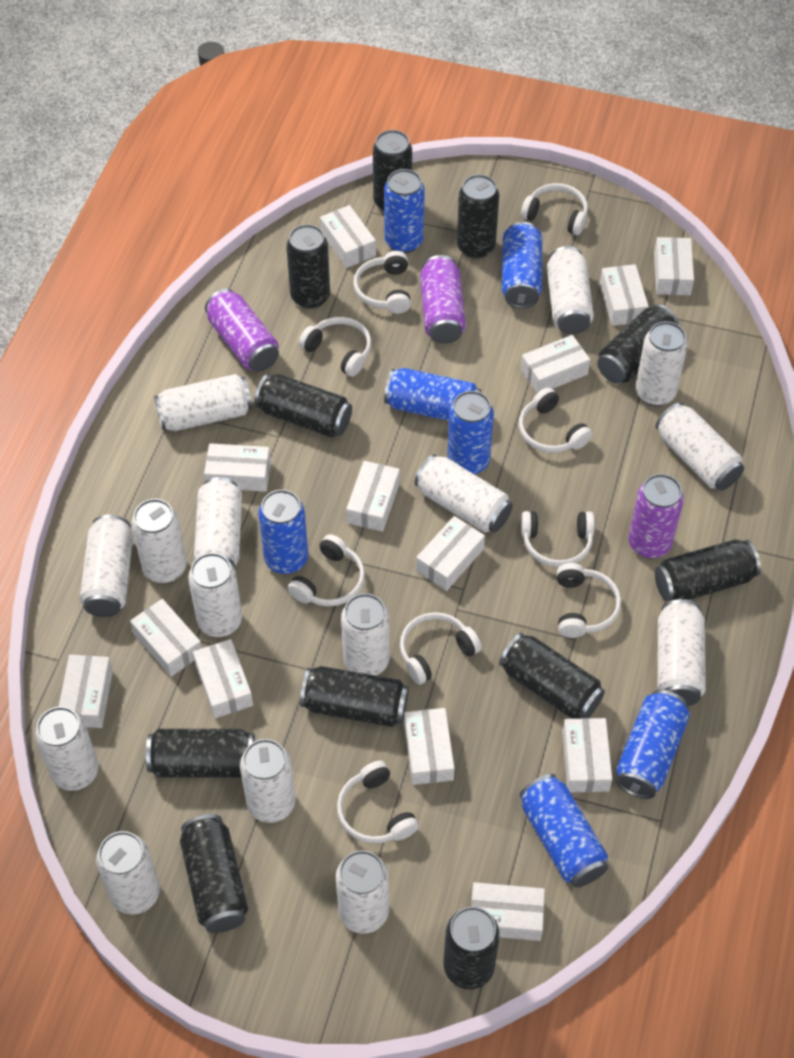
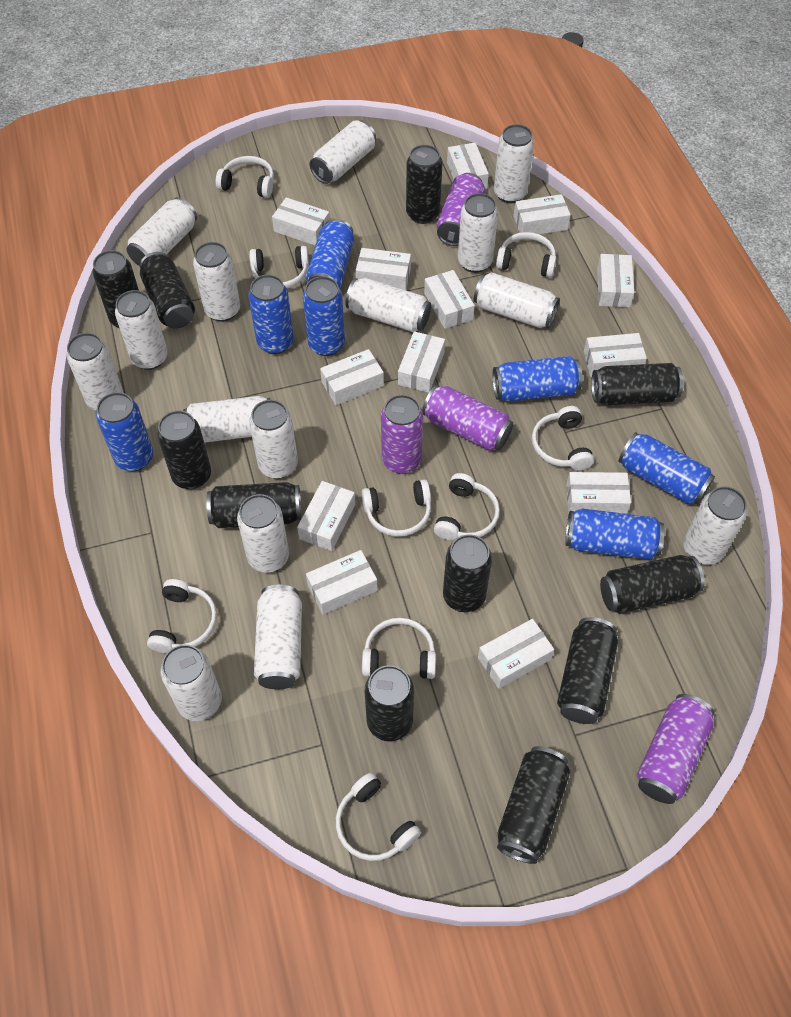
purple can: 3 -> 4

